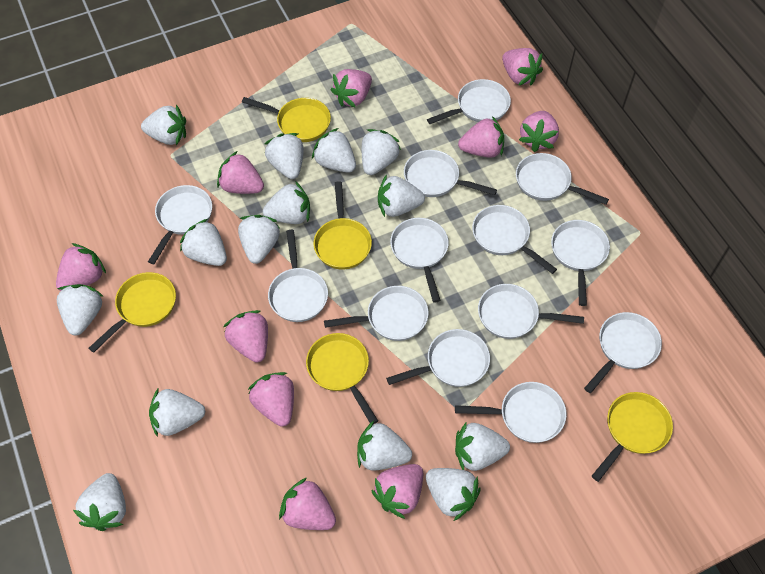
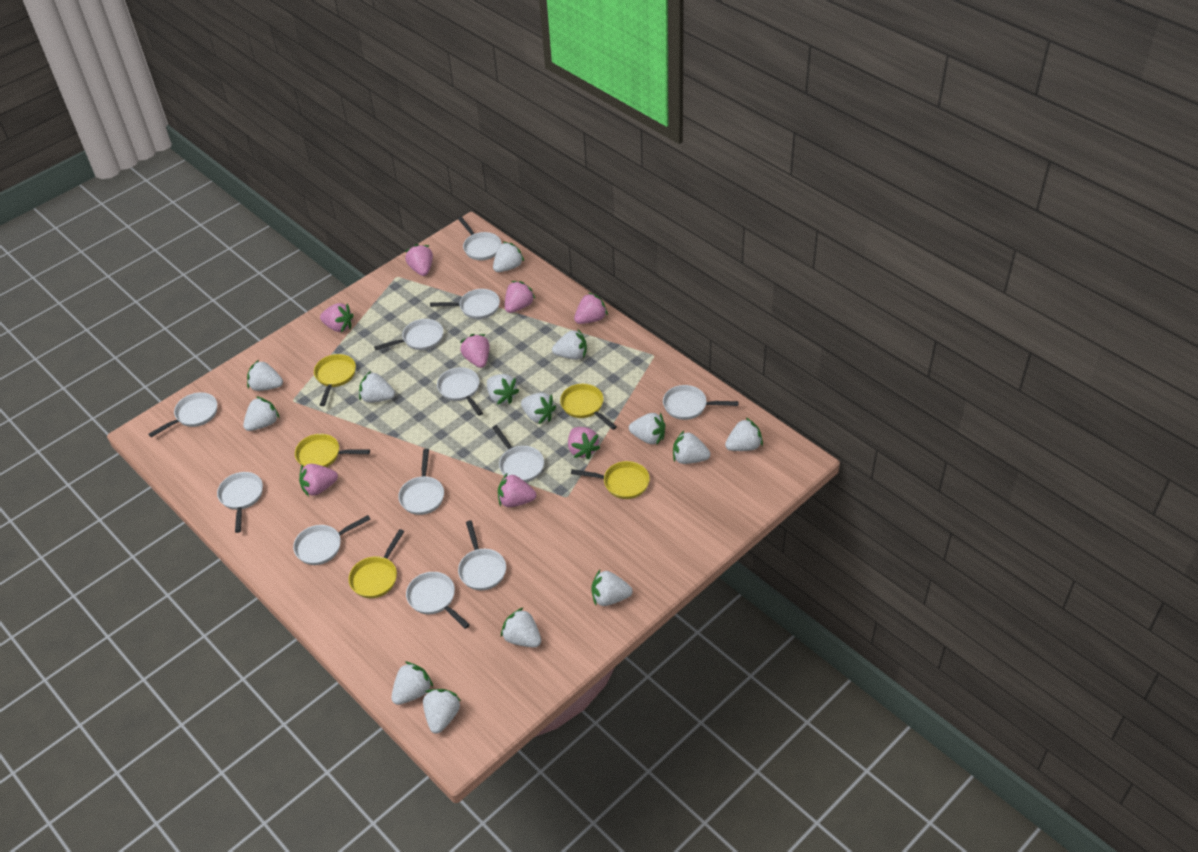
pink strawberry: 10 -> 8
white pan: 13 -> 12

